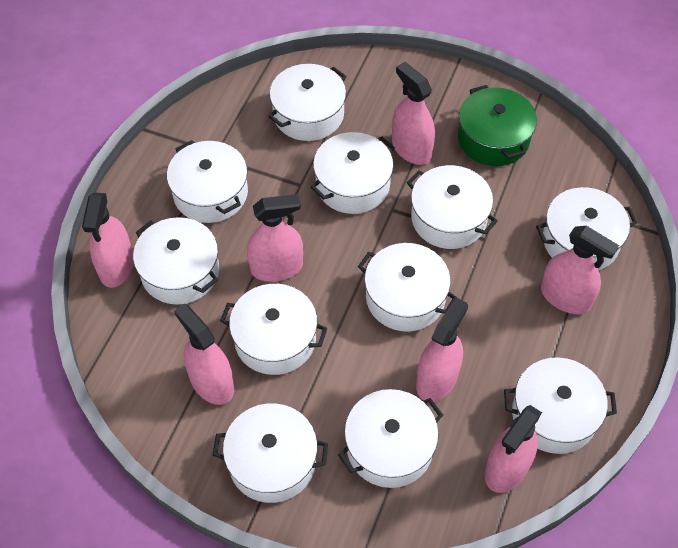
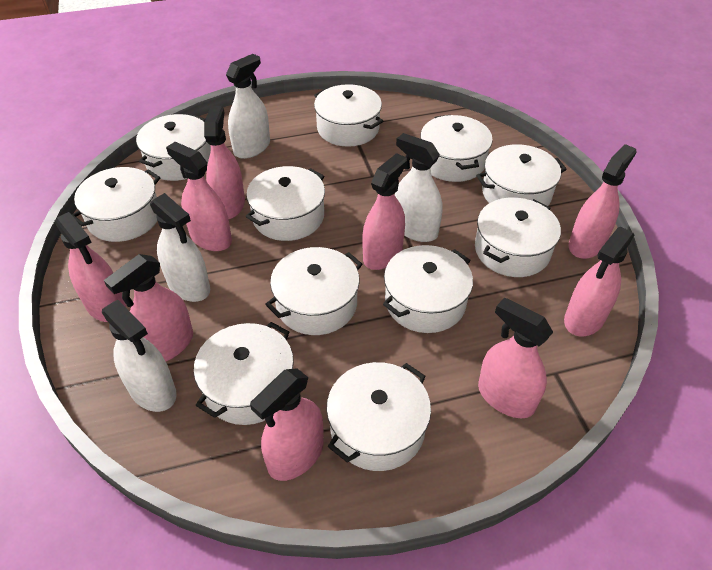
green pot: 1 -> 0
pink spray bottle: 7 -> 9
white spray bottle: 0 -> 4

